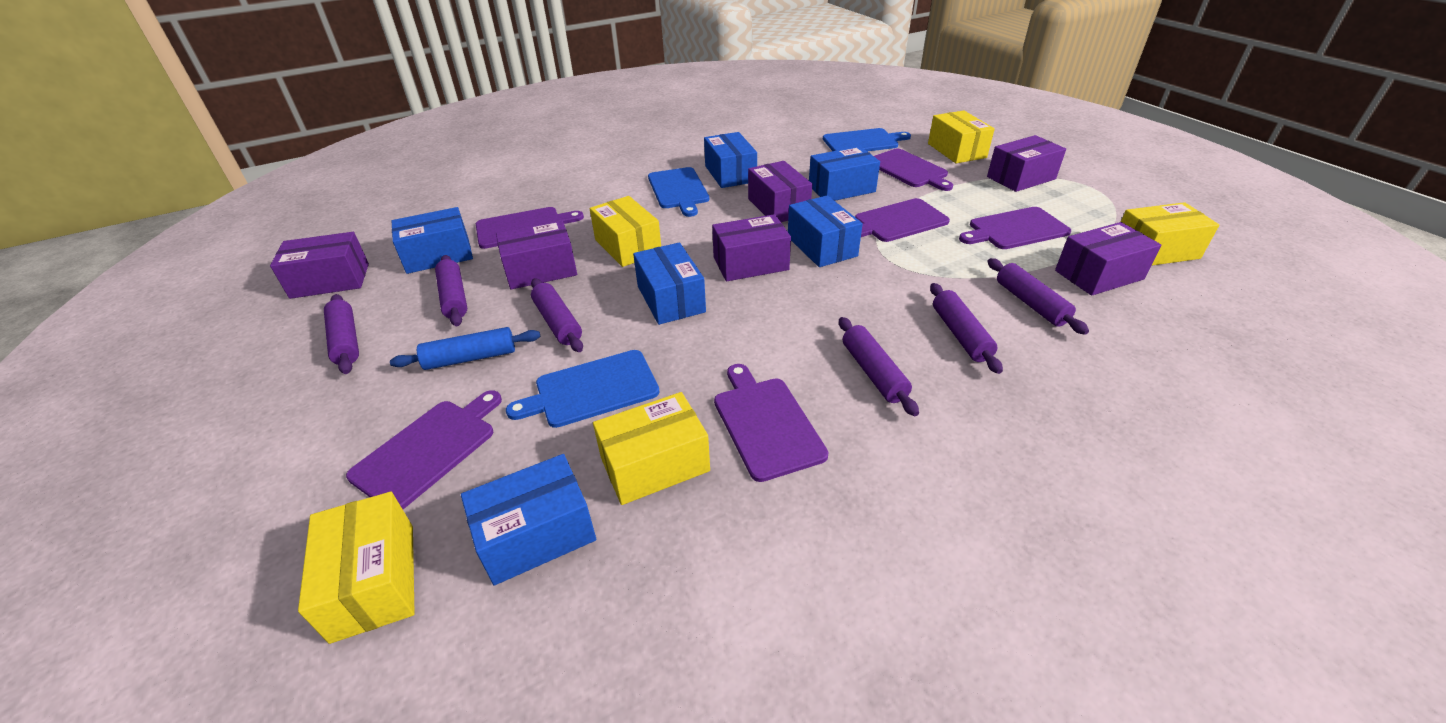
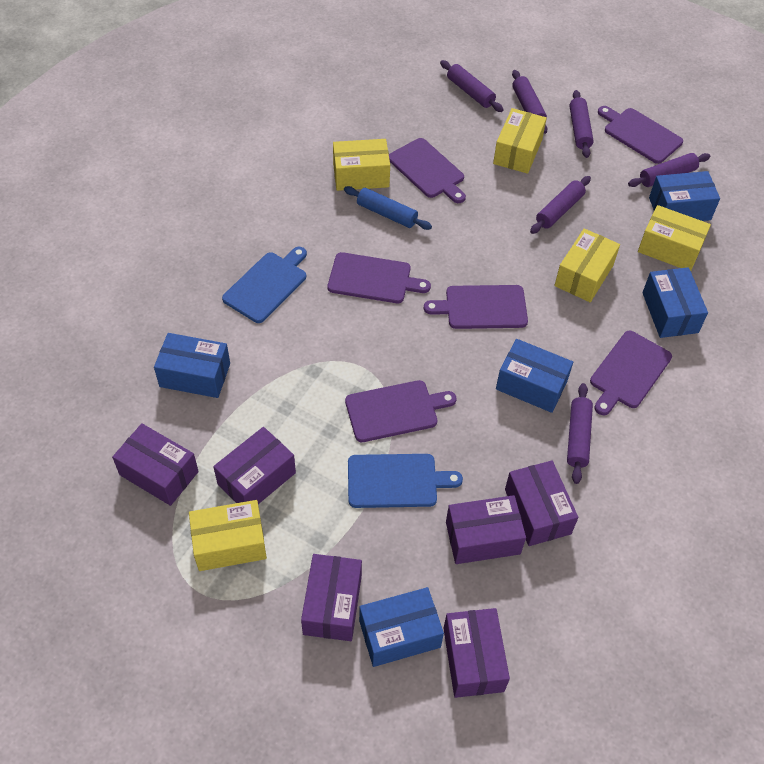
blue box: 6 -> 5
blue cutting board: 3 -> 2

